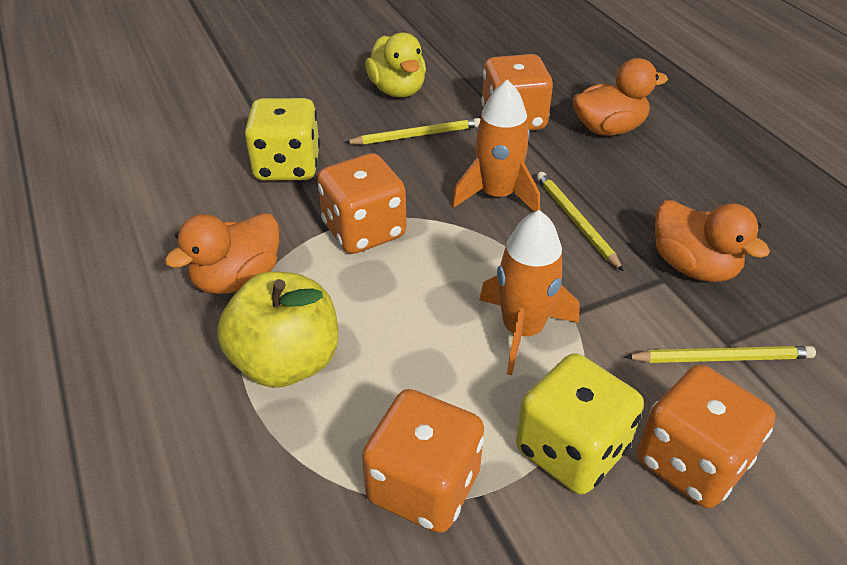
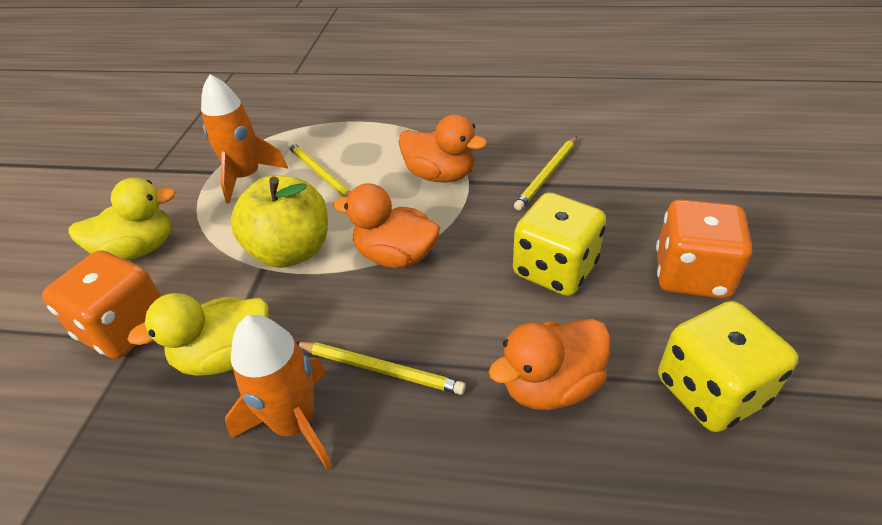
orange dice: 4 -> 2
yellow duck: 1 -> 2

